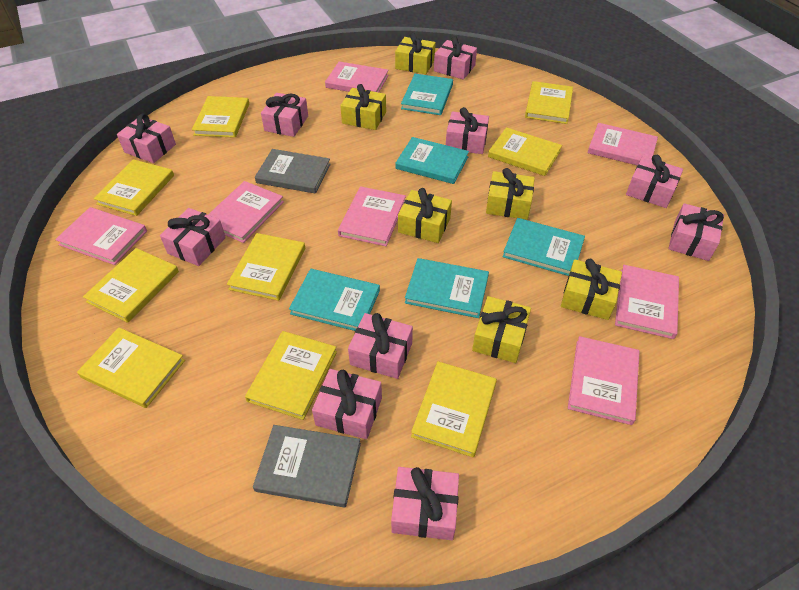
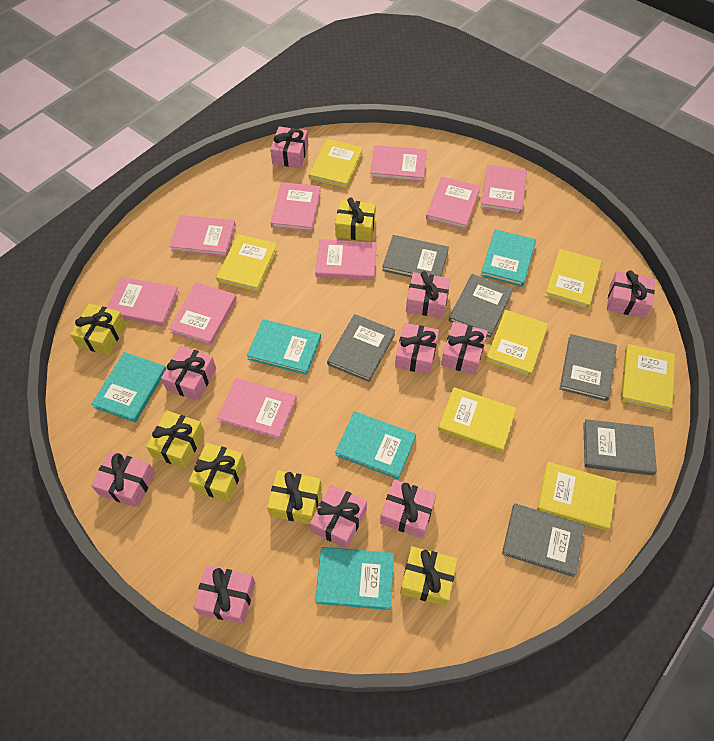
grey book: 2 -> 6
pink book: 7 -> 9
yellow book: 9 -> 7

